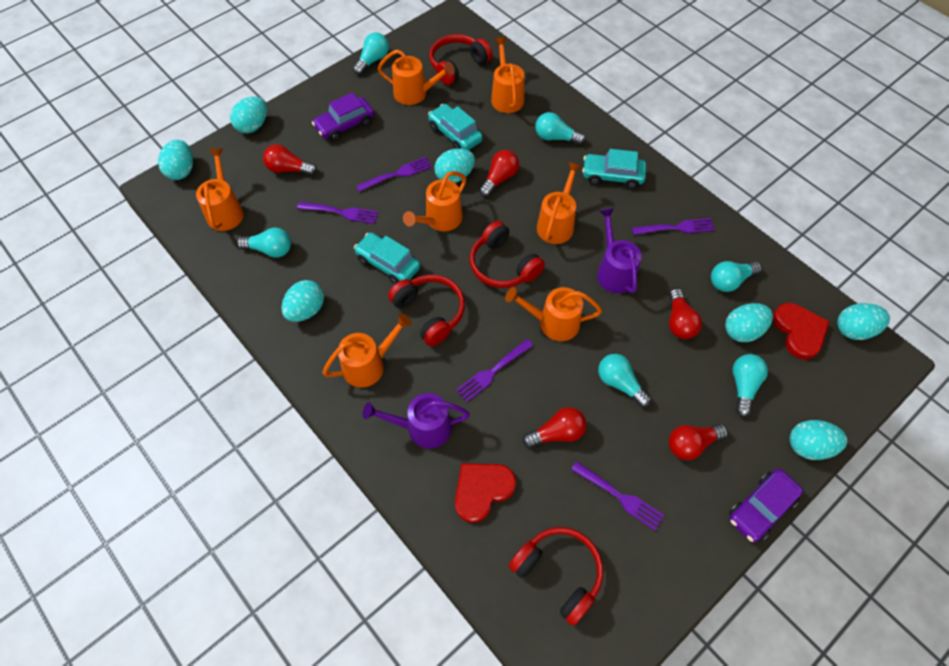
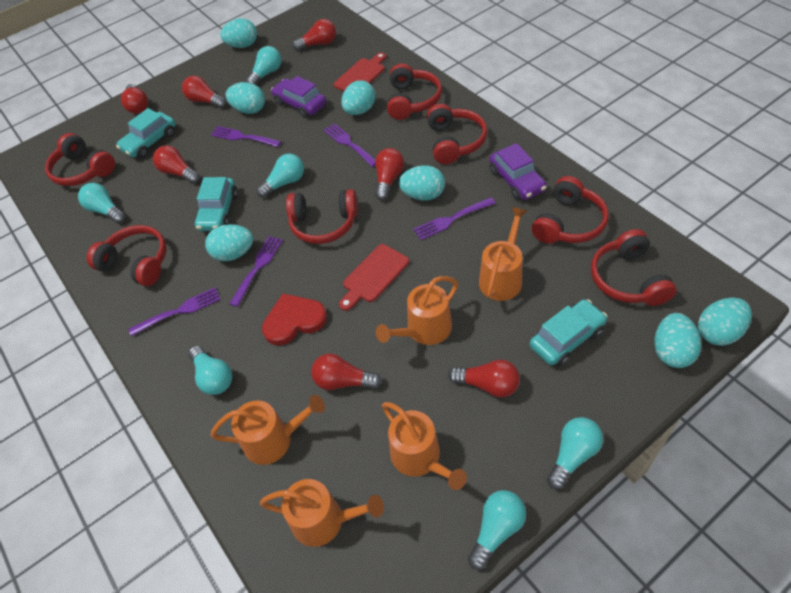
orange watering can: 7 -> 5
purple watering can: 2 -> 0
red cutting board: 0 -> 2
red headphones: 4 -> 7
red heart: 2 -> 1
red light bulb: 5 -> 7

